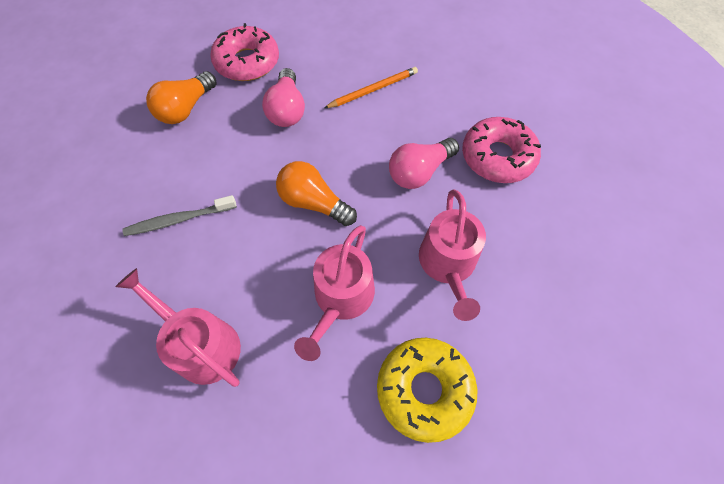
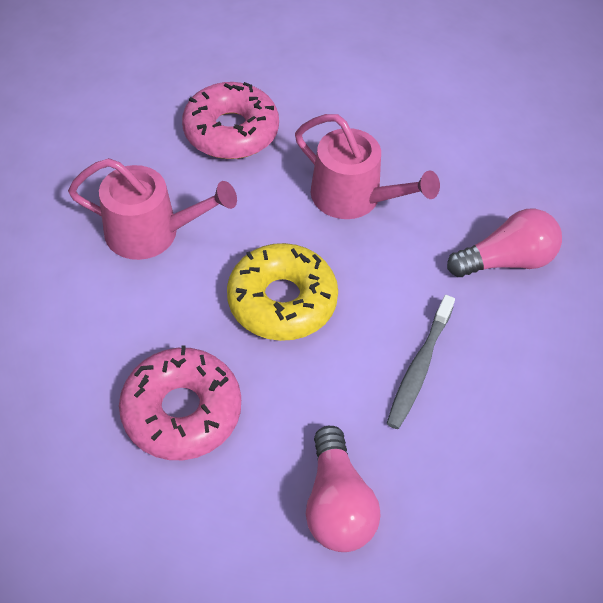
orange light bulb: 2 -> 0
orange pencil: 1 -> 0
pink watering can: 3 -> 2

